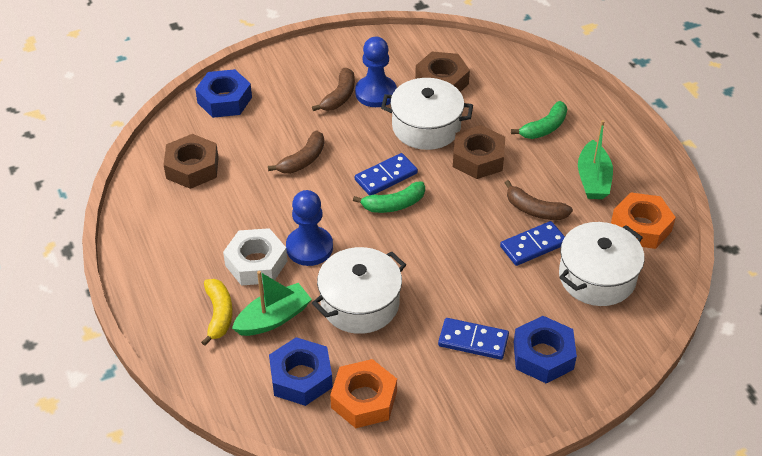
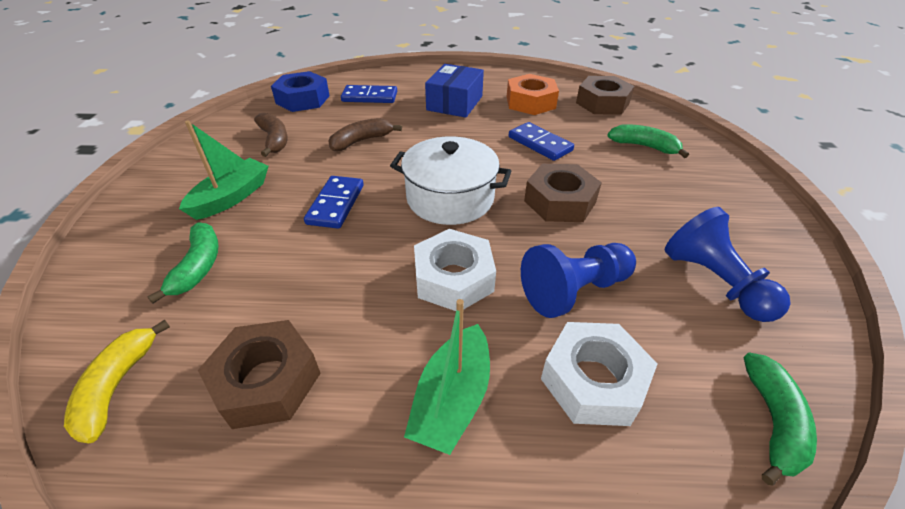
blue box: 0 -> 1
blue nut: 3 -> 1
brown banana: 3 -> 2
green banana: 2 -> 3
orange nut: 2 -> 1
white nut: 1 -> 2
white pot: 3 -> 1

